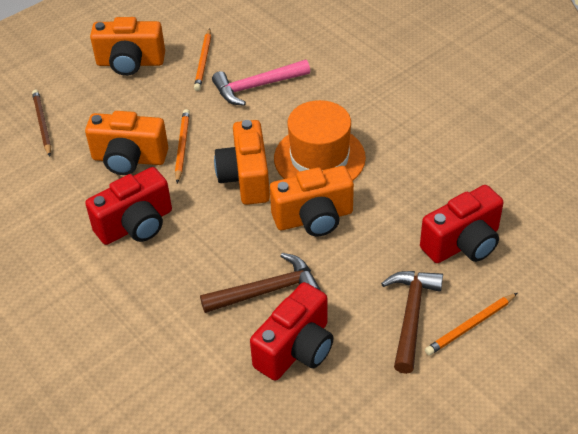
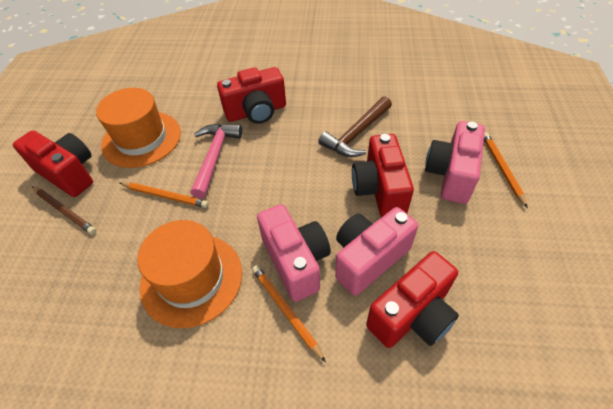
brown hammer: 2 -> 1
orange camera: 4 -> 0
orange hat: 1 -> 2
pink camera: 0 -> 3
red camera: 3 -> 4

